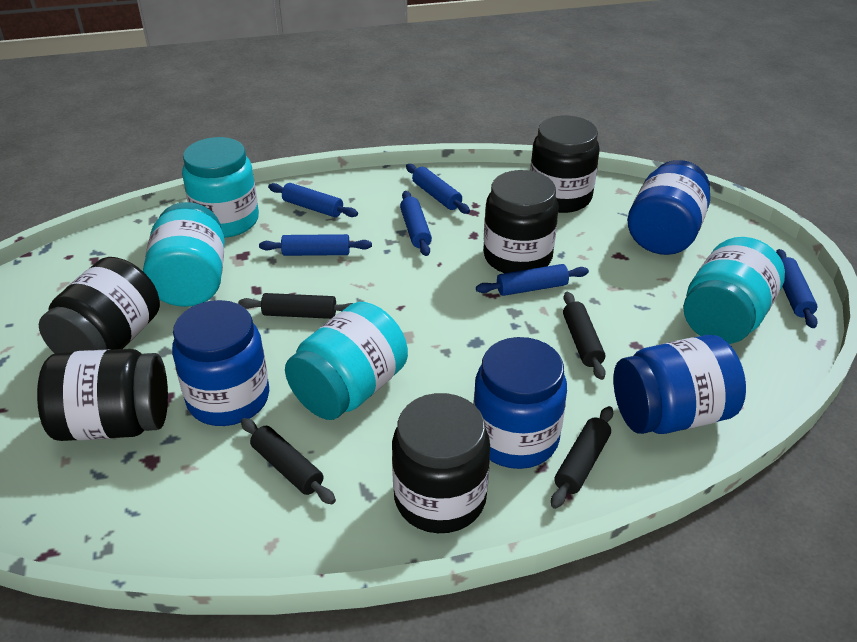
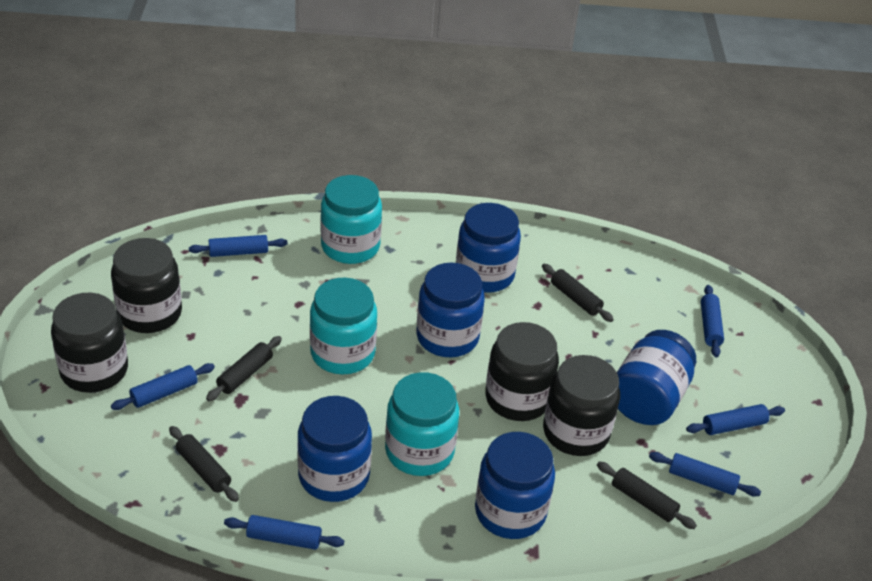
black jar: 5 -> 4
blue jar: 4 -> 5
turquoise jar: 4 -> 3

